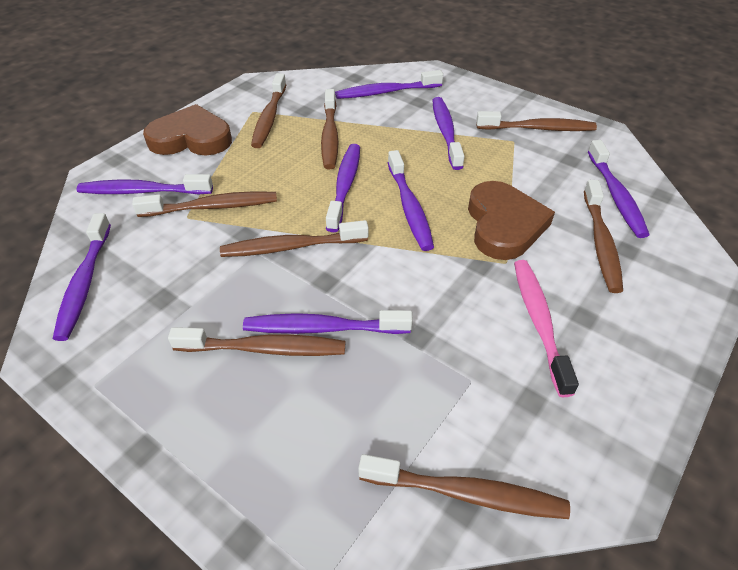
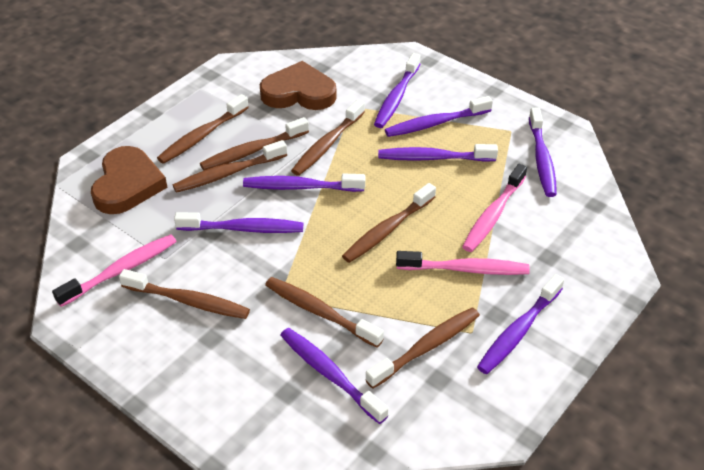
pink toothbrush: 1 -> 3

